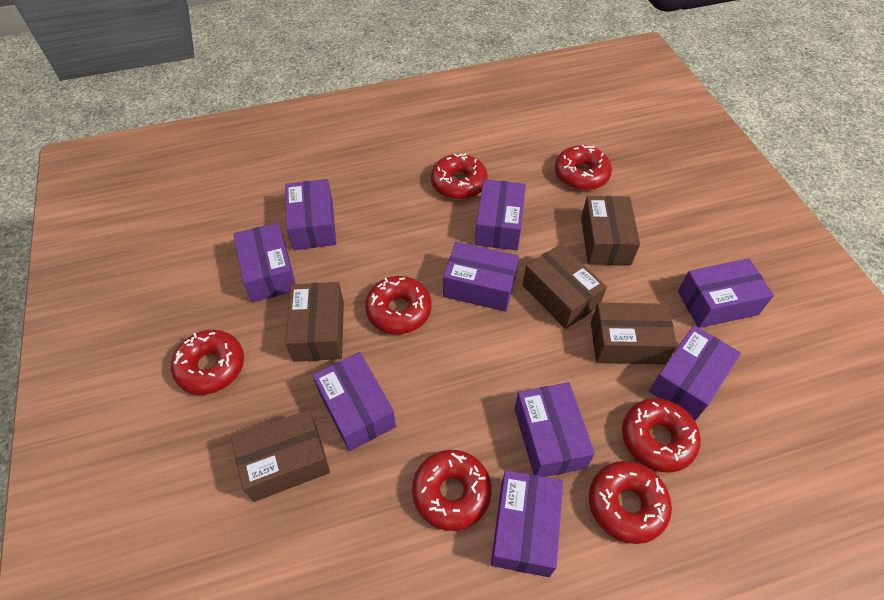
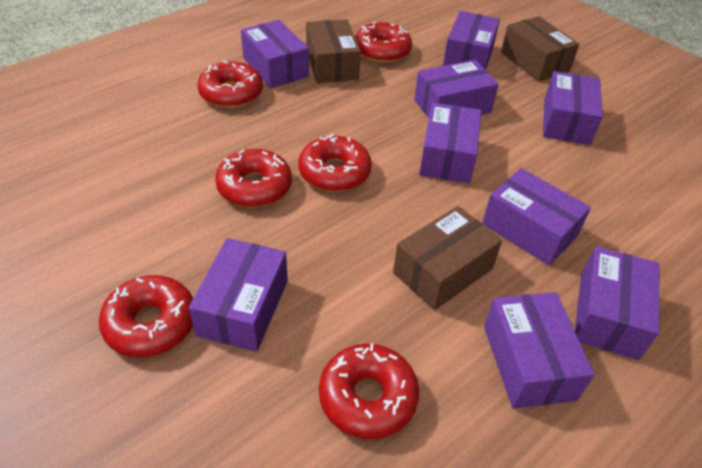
brown box: 5 -> 3
red donut: 7 -> 6

